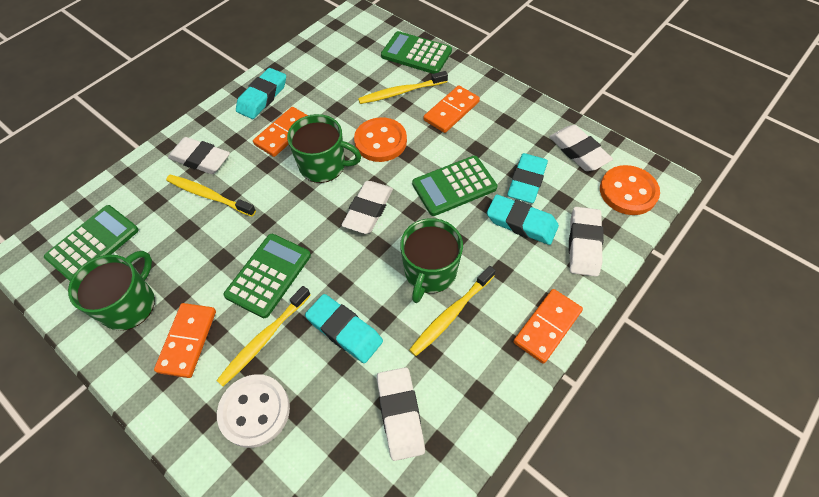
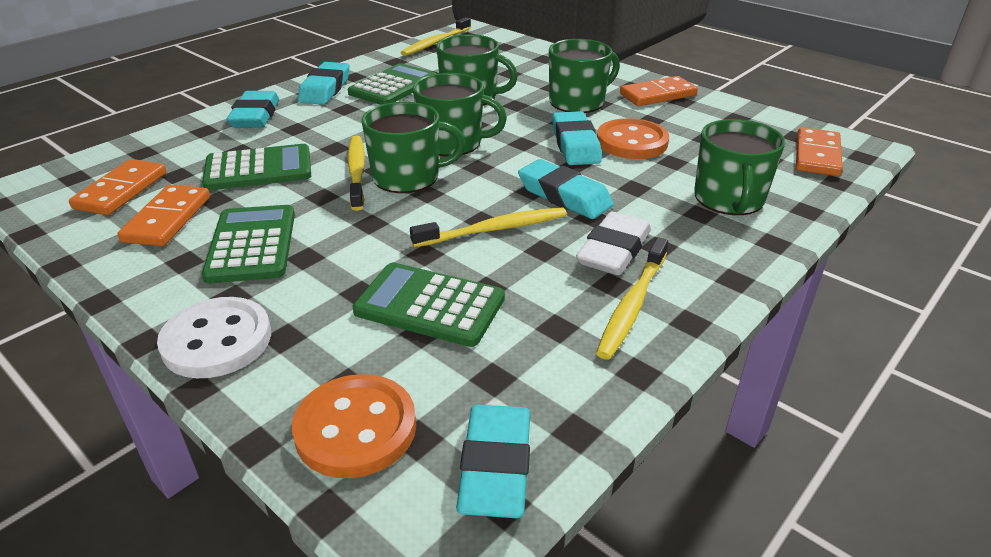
green mug: 3 -> 5
turquoise eraser: 4 -> 5
white eraser: 5 -> 1

